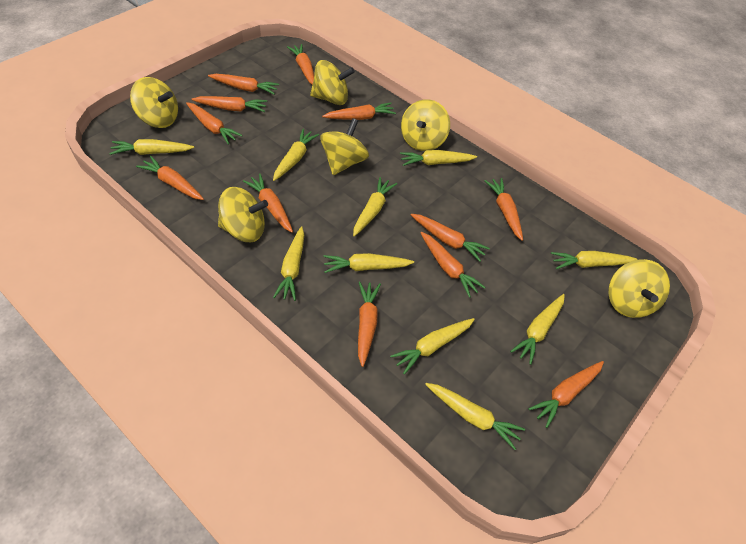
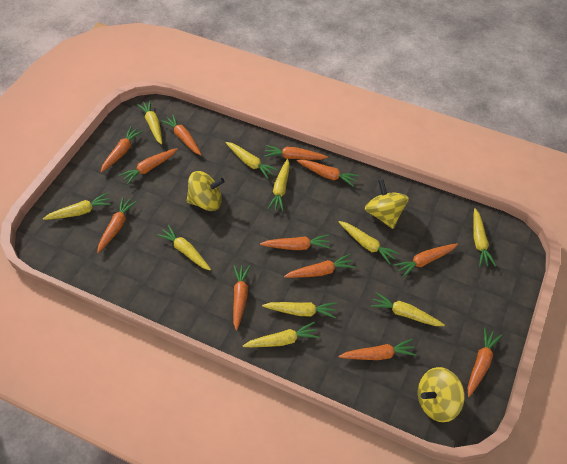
yellow spinning top: 6 -> 3

